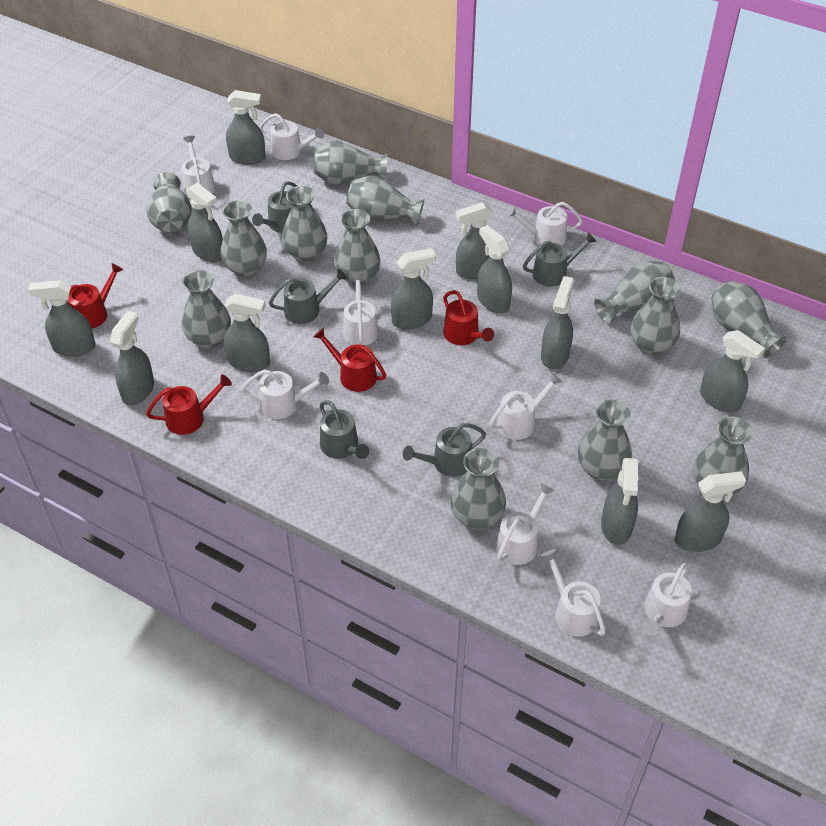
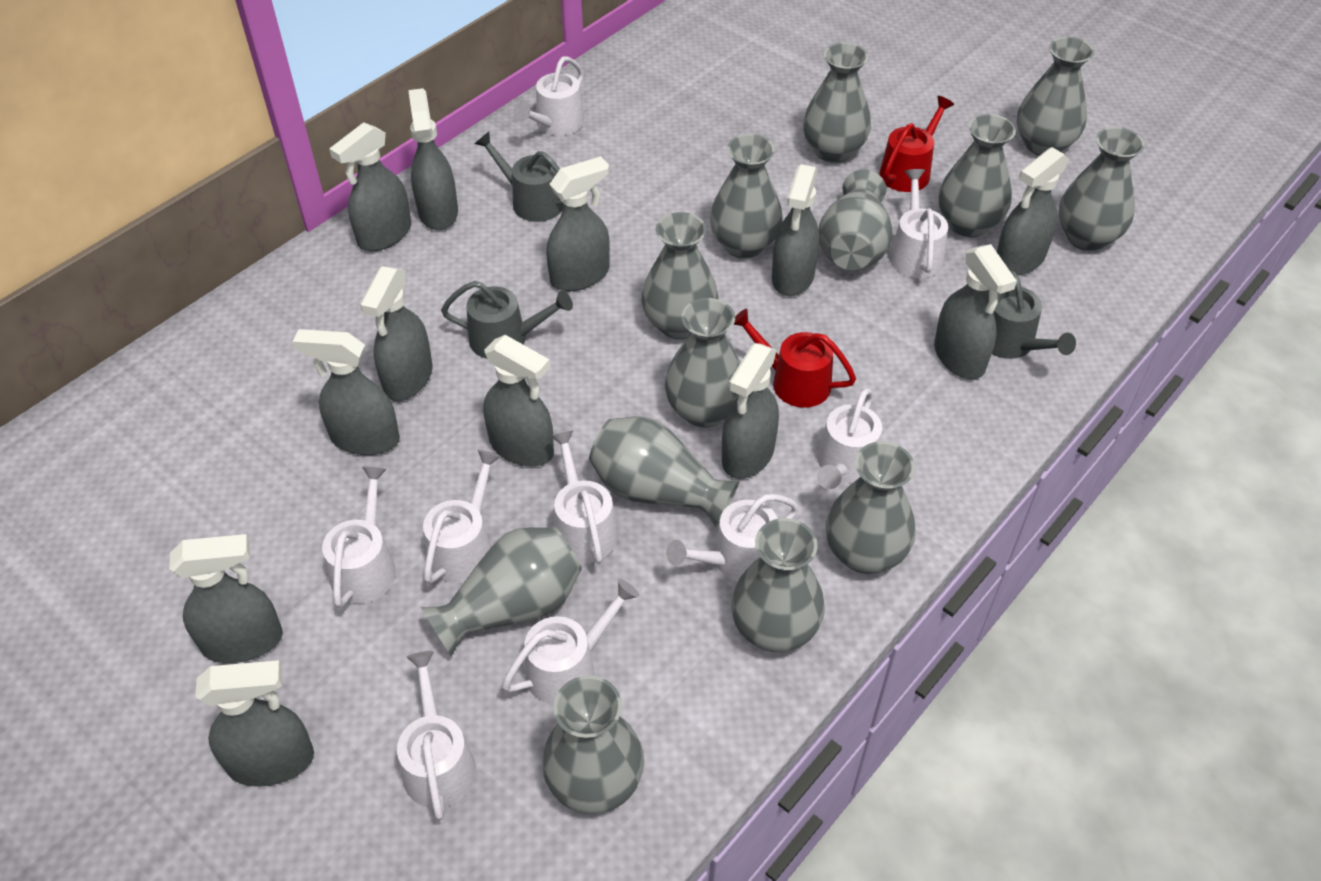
grey watering can: 5 -> 3
red watering can: 4 -> 2

